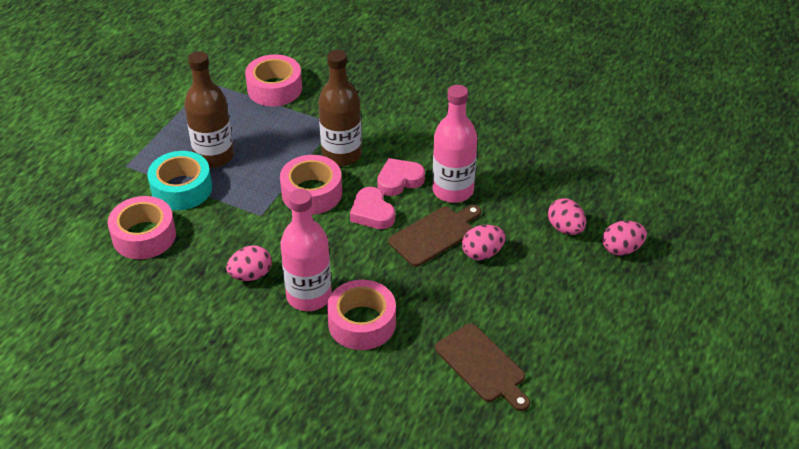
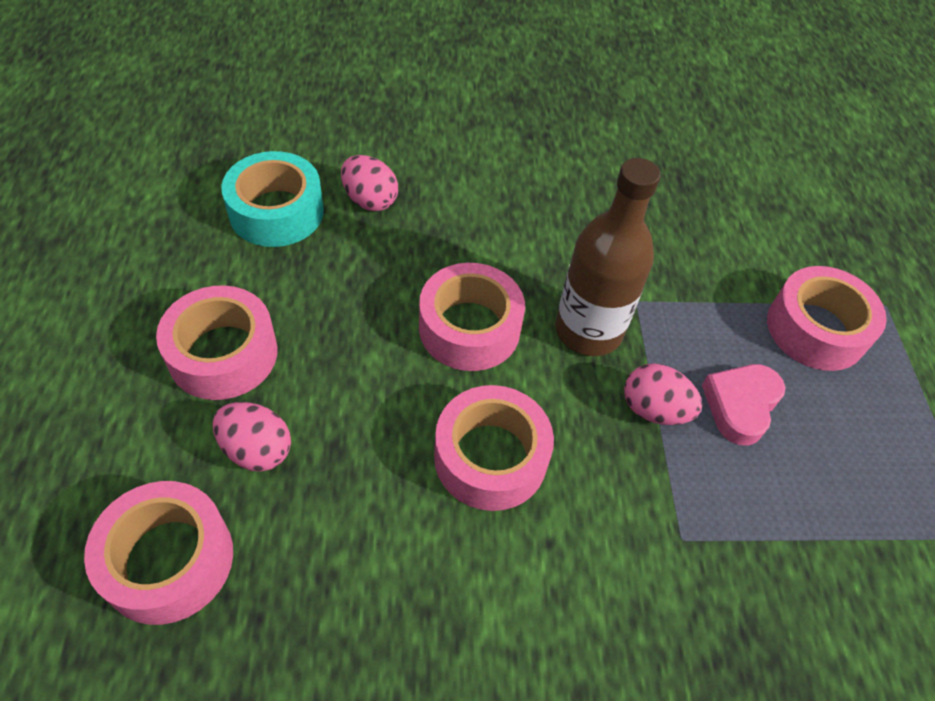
brown bottle: 2 -> 1
brown cutting board: 2 -> 0
pink bottle: 2 -> 0
pink egg: 4 -> 3
pink heart: 2 -> 1
pink tape: 4 -> 5

